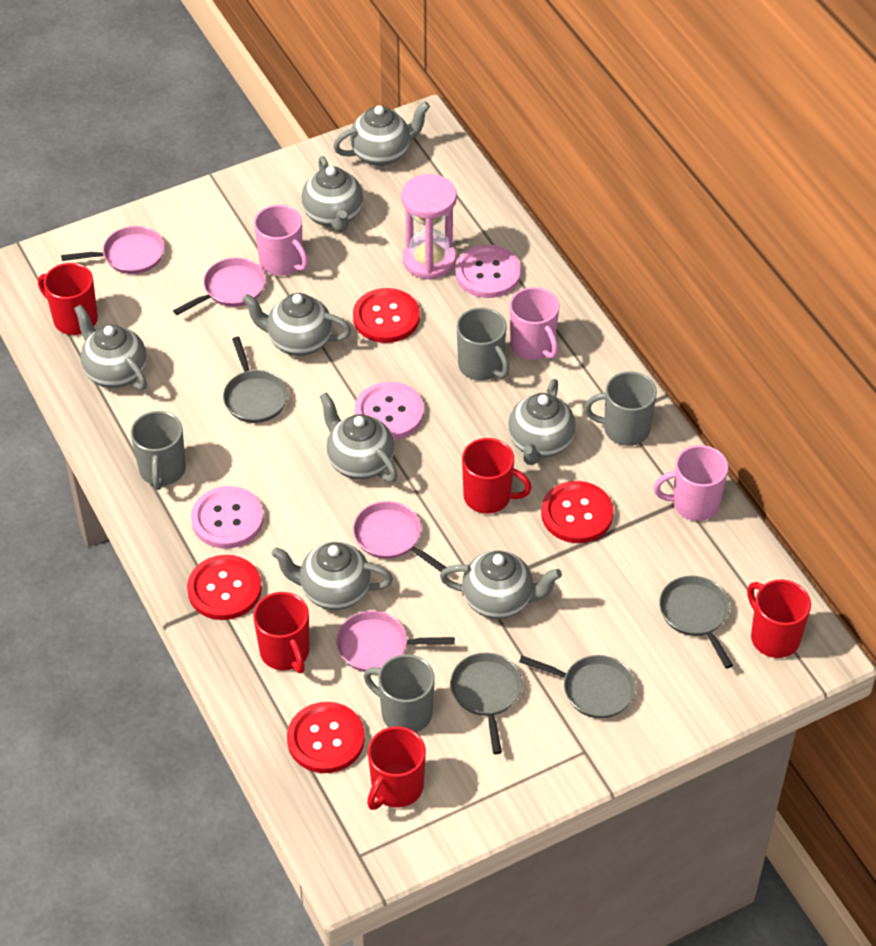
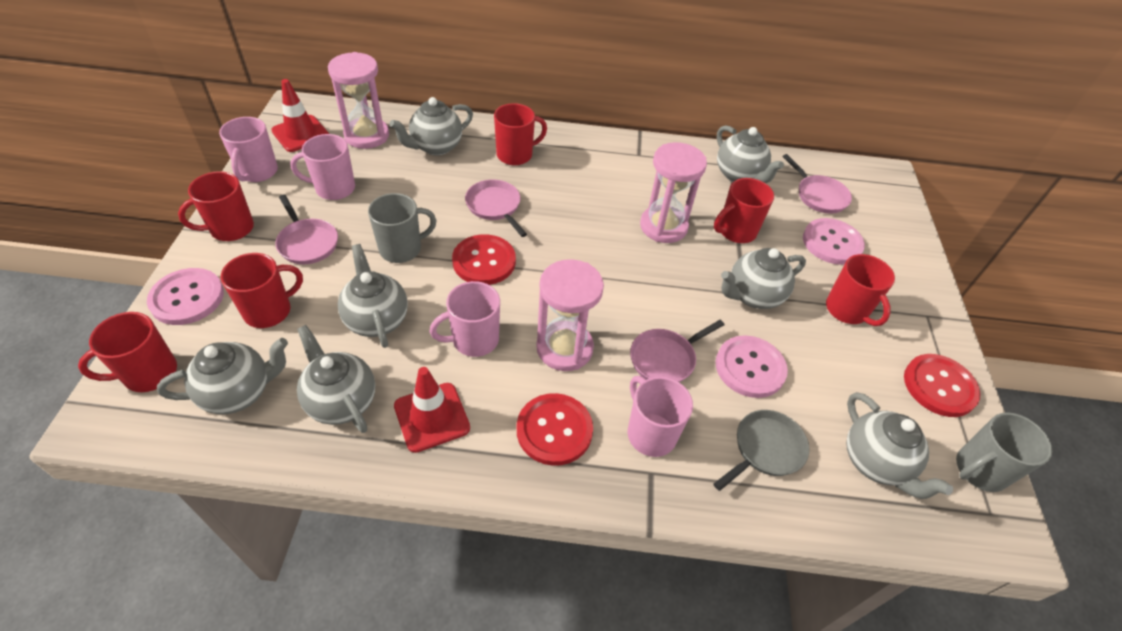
grey mug: 4 -> 2
grey pan: 4 -> 1
grey teapot: 8 -> 7
pink hourglass: 1 -> 3
pink mug: 3 -> 4
red button: 4 -> 3
red mug: 5 -> 6
red traffic cone: 0 -> 2

